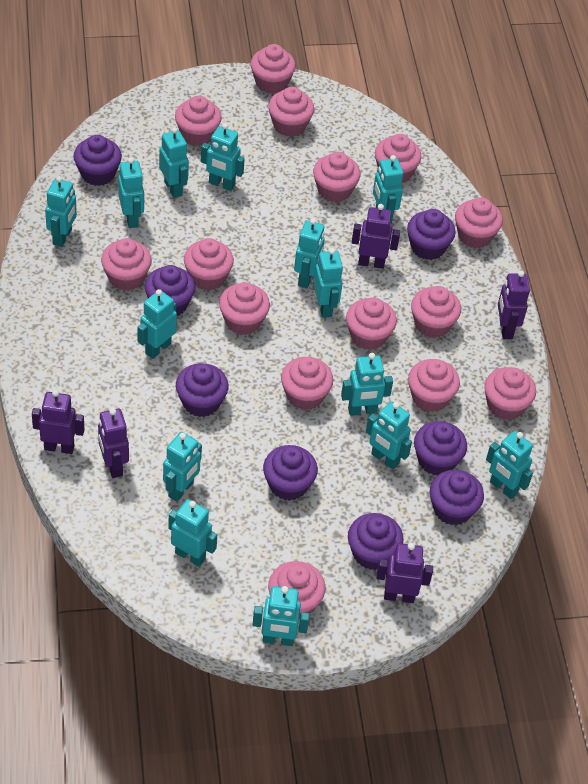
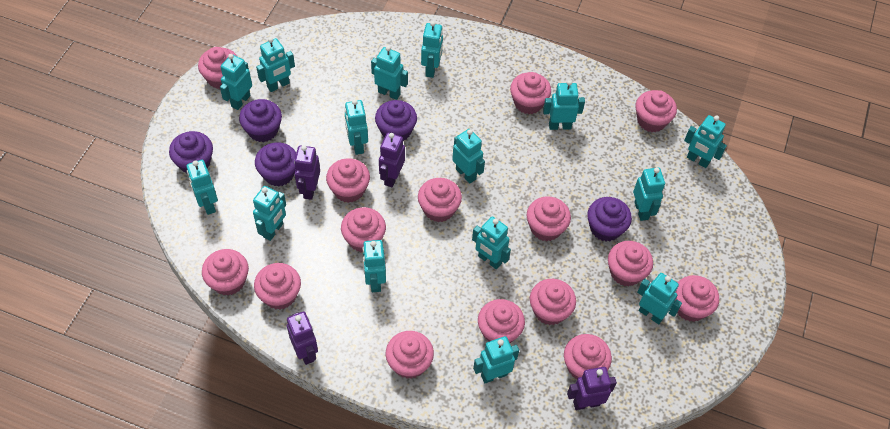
purple cupcake: 8 -> 5
purple robot: 5 -> 4
turquoise robot: 14 -> 15

